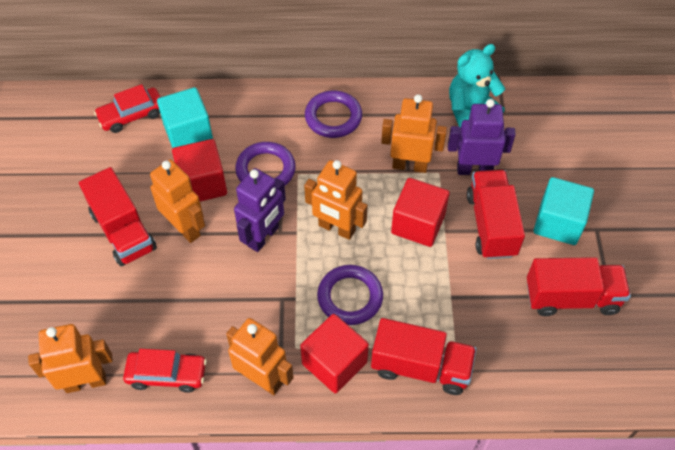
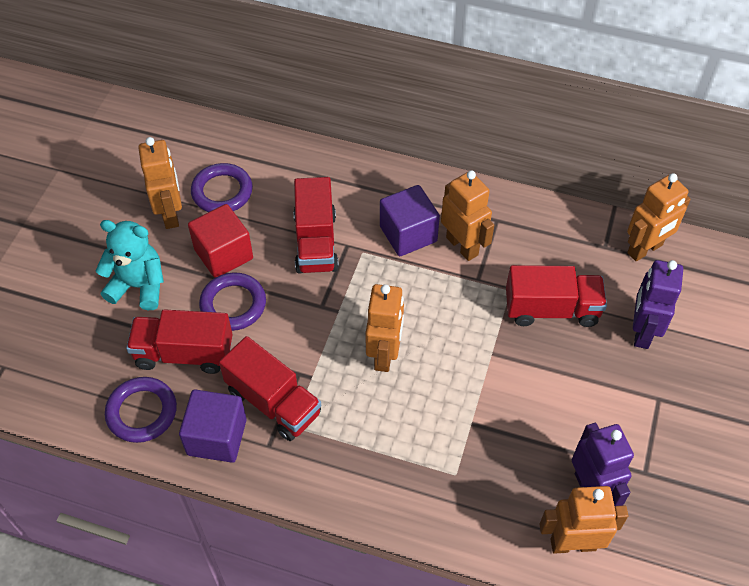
purple cube: 0 -> 2
red car: 2 -> 0
red cube: 3 -> 1
turquoise cube: 2 -> 0

